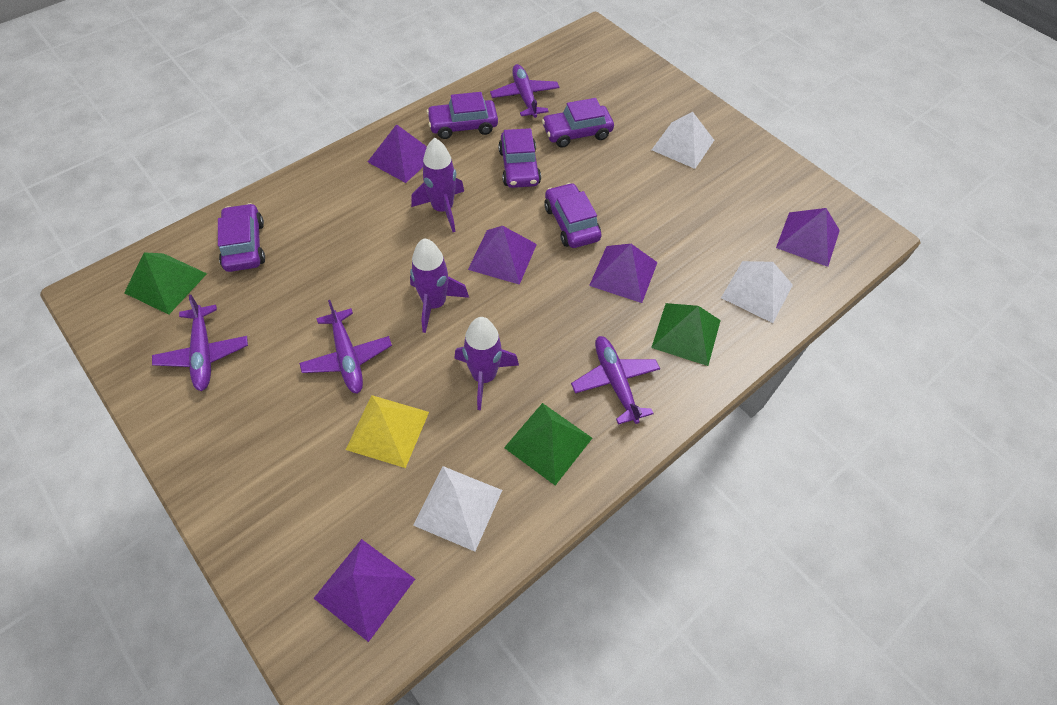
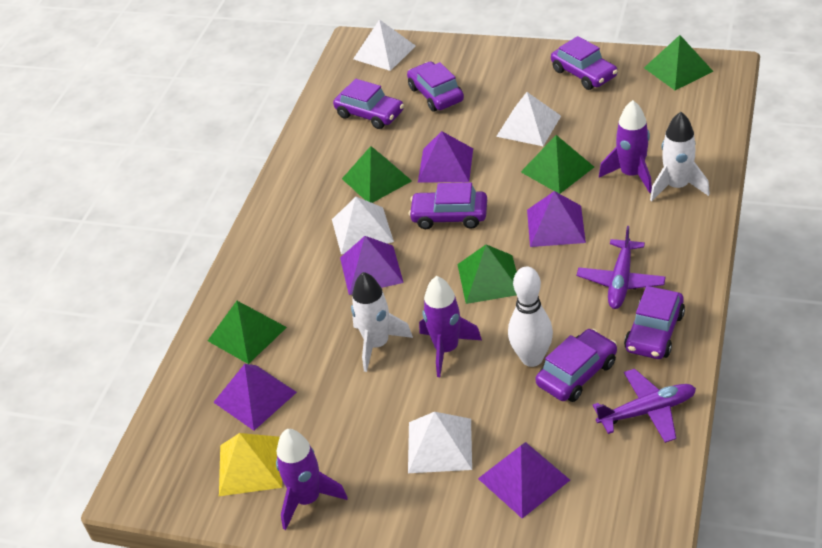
green pyramid: 3 -> 5
purple car: 5 -> 6
purple plane: 4 -> 2
white bowling pin: 0 -> 1
white pyramid: 3 -> 4
white rocket: 0 -> 2

